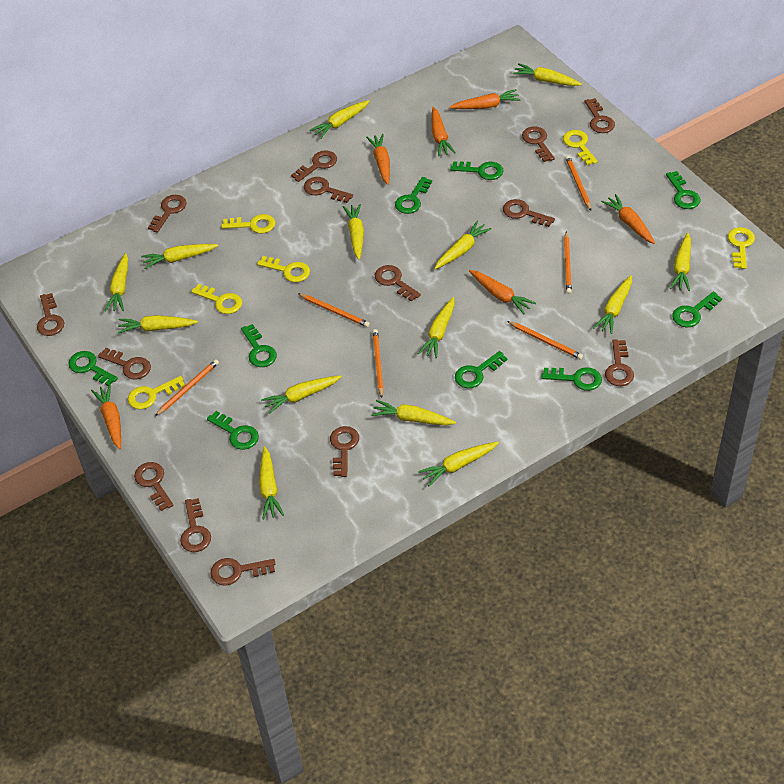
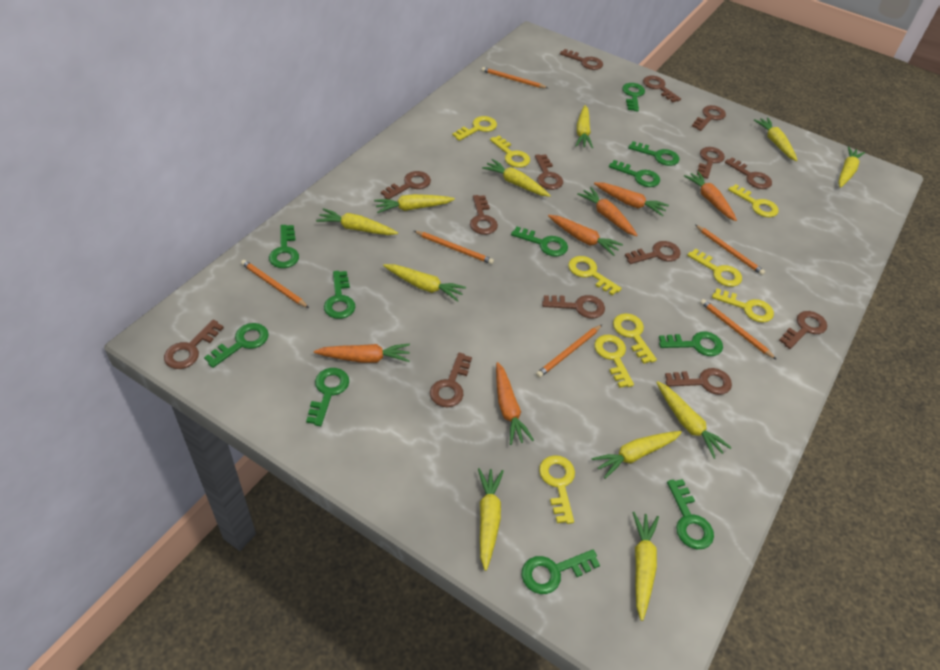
green key: 9 -> 11
yellow carrot: 14 -> 11
yellow key: 6 -> 9

